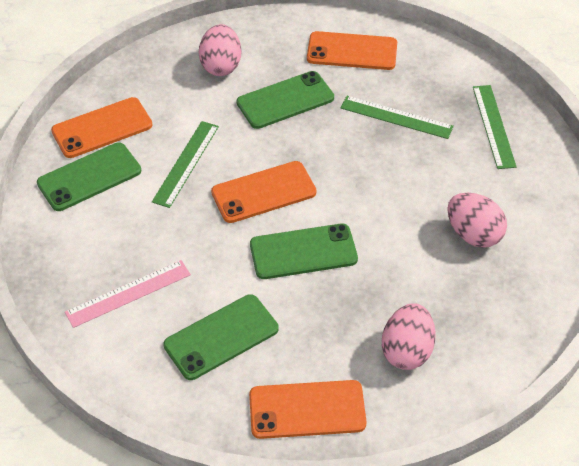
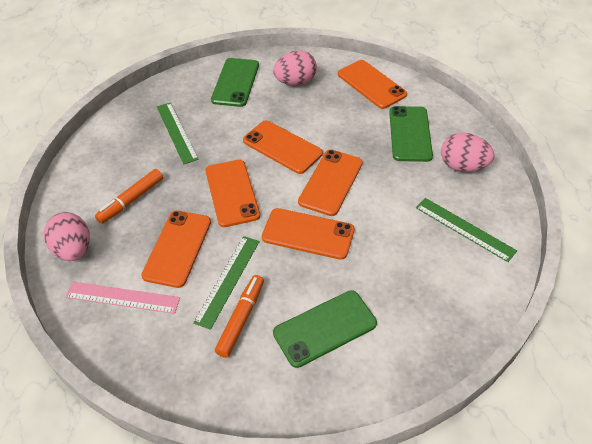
green phone: 4 -> 3
orange marker: 0 -> 2
orange phone: 4 -> 6

